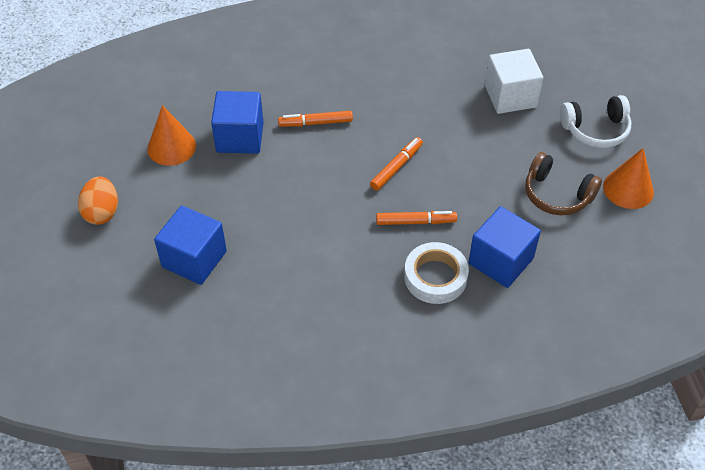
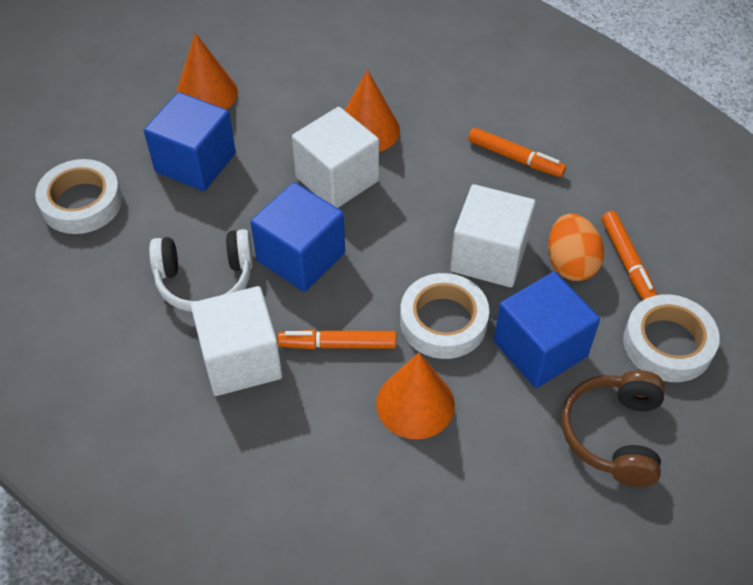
orange cone: 2 -> 3
white cube: 1 -> 3
white tape: 1 -> 3

